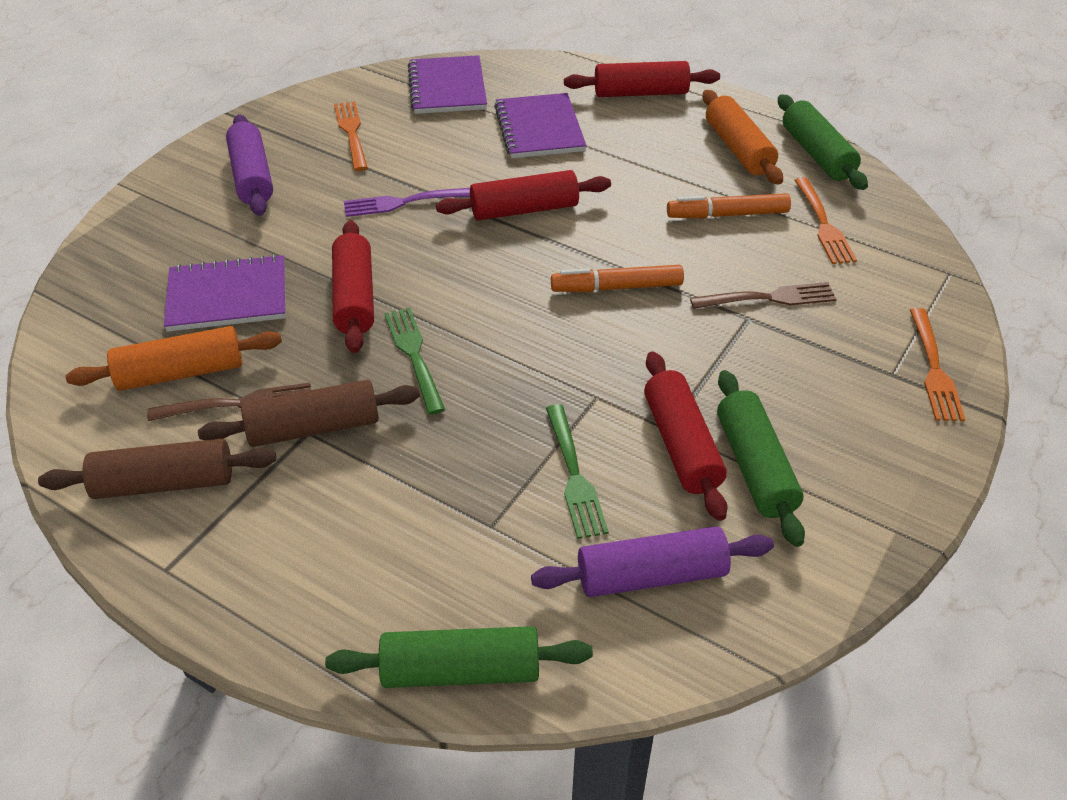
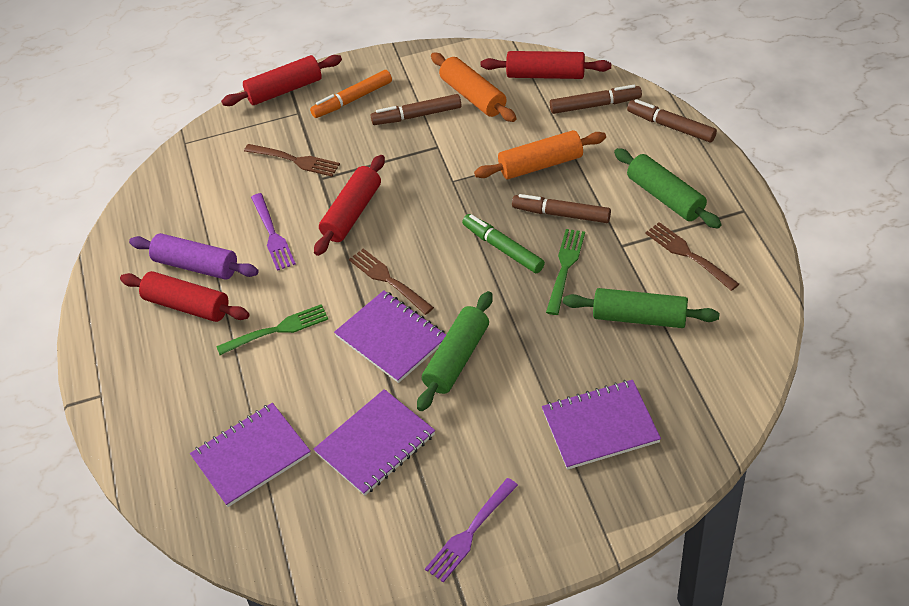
brown fork: 2 -> 3
brown marker: 0 -> 4
brown rolling pin: 2 -> 0
green marker: 0 -> 1
orange fork: 3 -> 0
orange marker: 2 -> 1
purple fork: 1 -> 2
purple notebook: 3 -> 4
purple rolling pin: 2 -> 1

